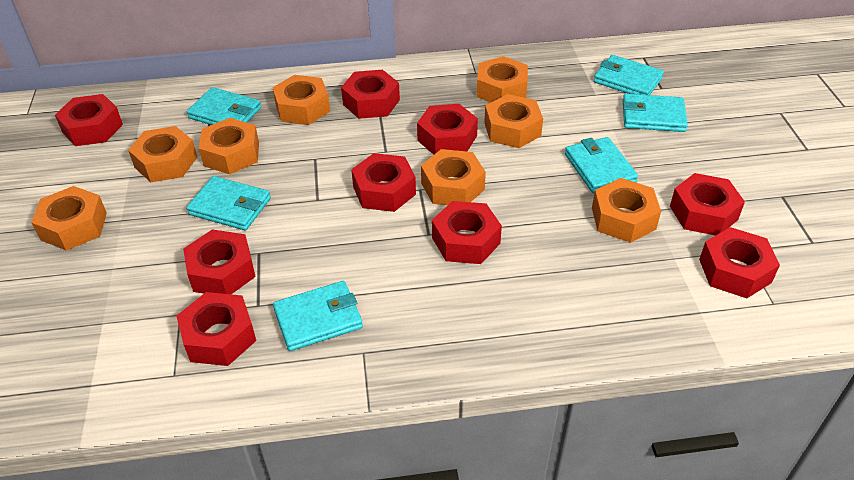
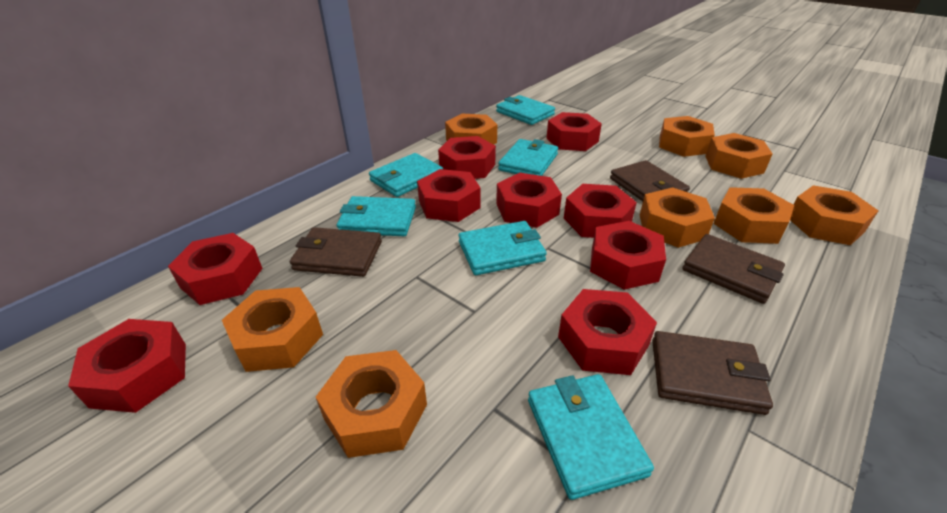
brown wallet: 0 -> 4

